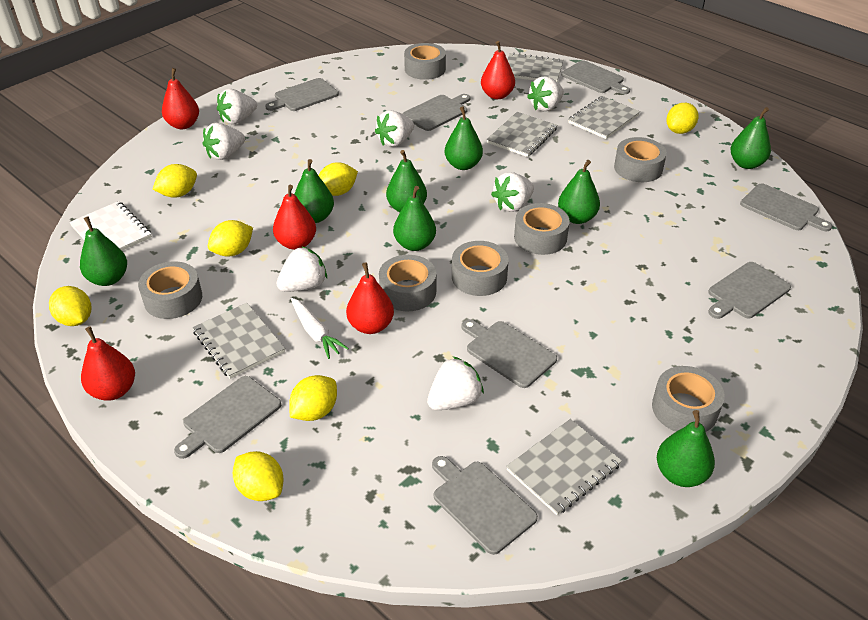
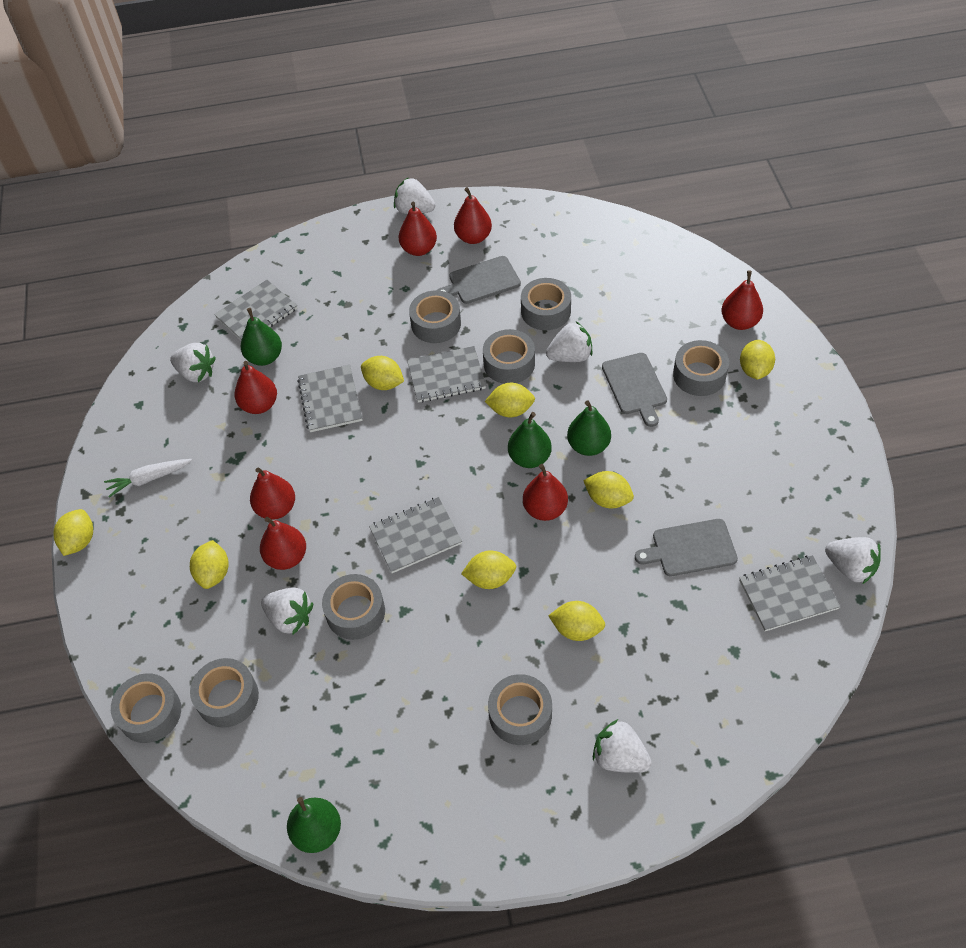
green pear: 8 -> 4
grey cutting board: 8 -> 3
grey tape: 7 -> 8
red pear: 5 -> 7
white notebook: 1 -> 0
white strawberry: 7 -> 6
yellow lemon: 7 -> 8

